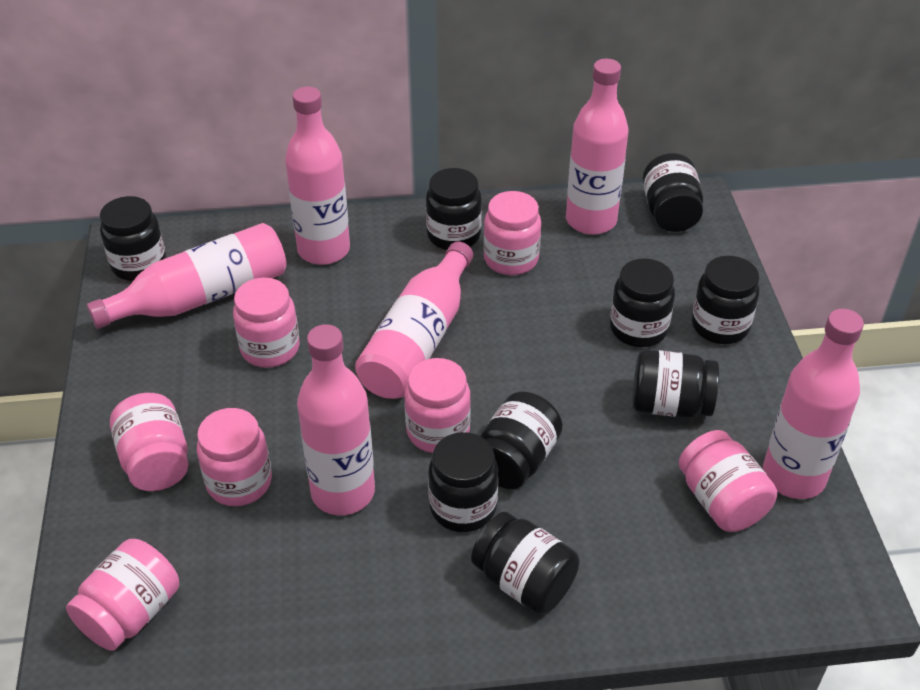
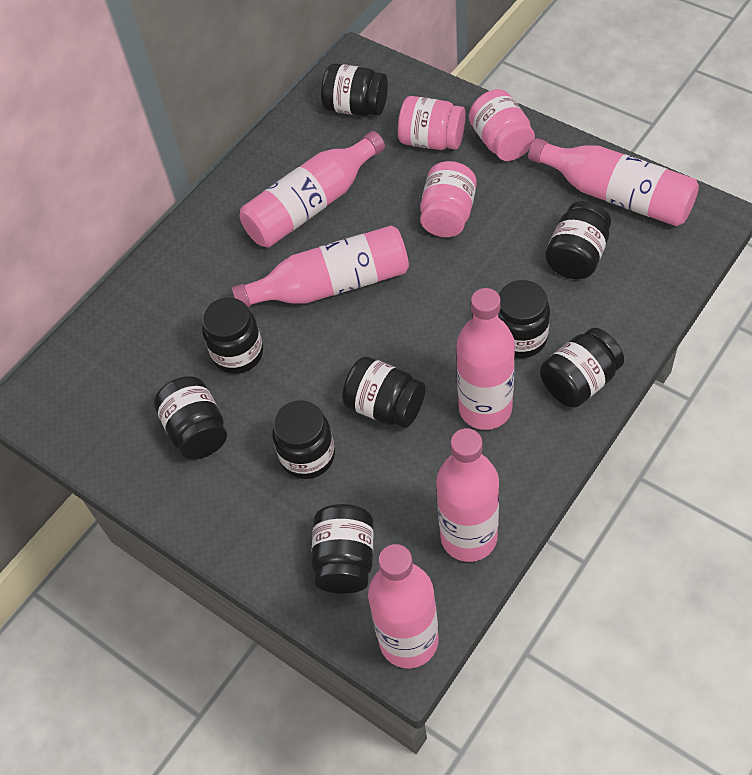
pink jar: 7 -> 3

